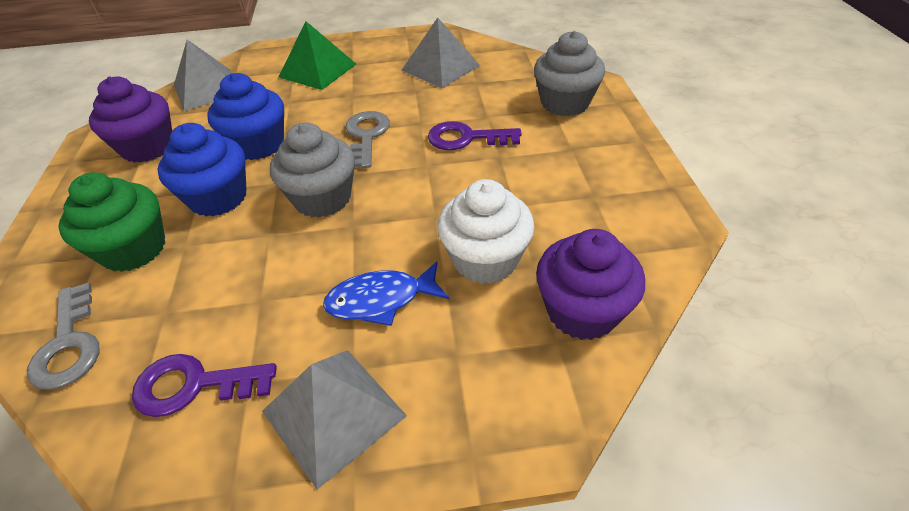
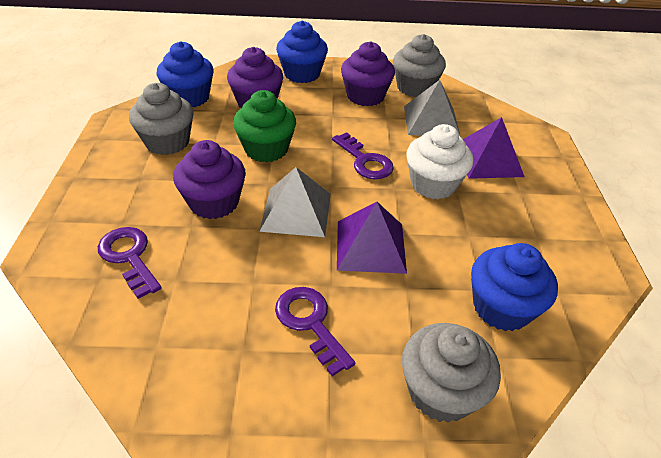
blue cupcake: 2 -> 3
blue fish: 1 -> 0
green pyramid: 1 -> 0
grey cupcake: 2 -> 3
grey key: 2 -> 0
grey pyramid: 3 -> 2
purple cupcake: 2 -> 3
purple key: 2 -> 3
purple pyramid: 0 -> 2

